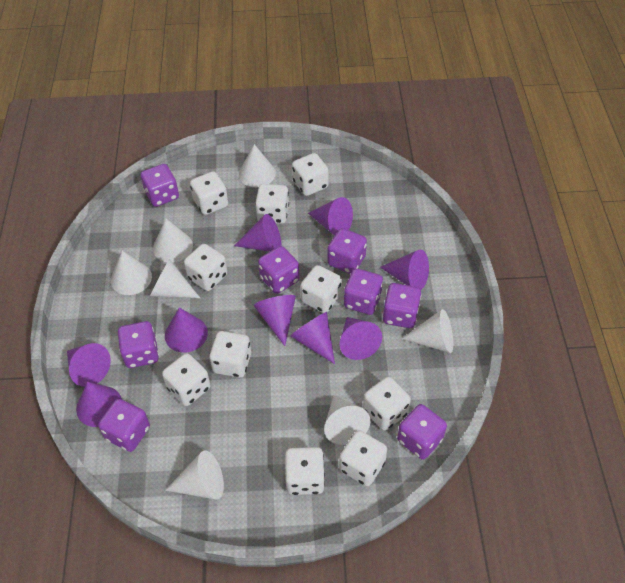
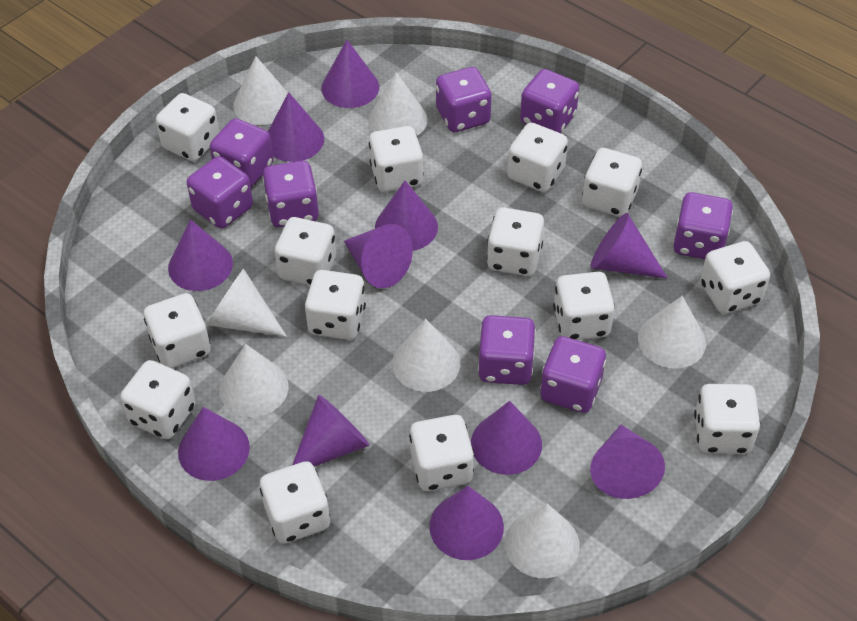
purple cone: 9 -> 11
white dice: 10 -> 14

